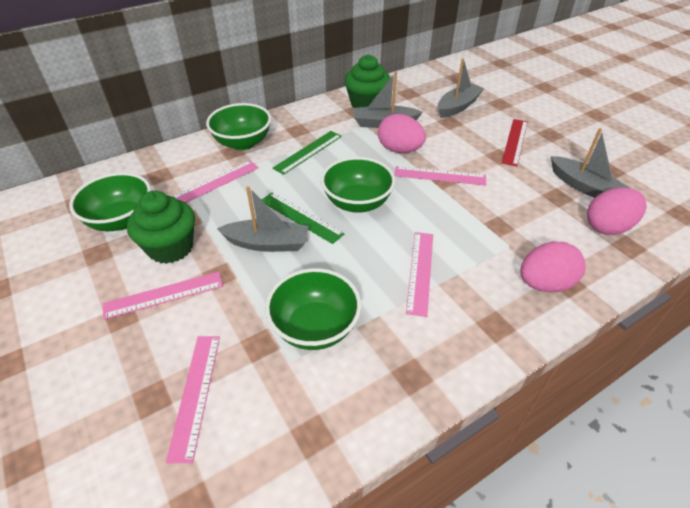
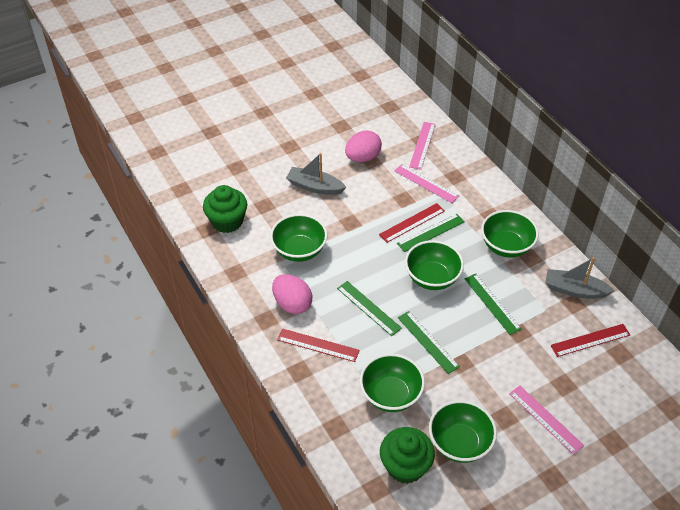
green bowl: 4 -> 5
green ruler: 2 -> 4
grey boat: 4 -> 2
pink egg: 3 -> 2
pink ruler: 5 -> 3
red ruler: 1 -> 3

